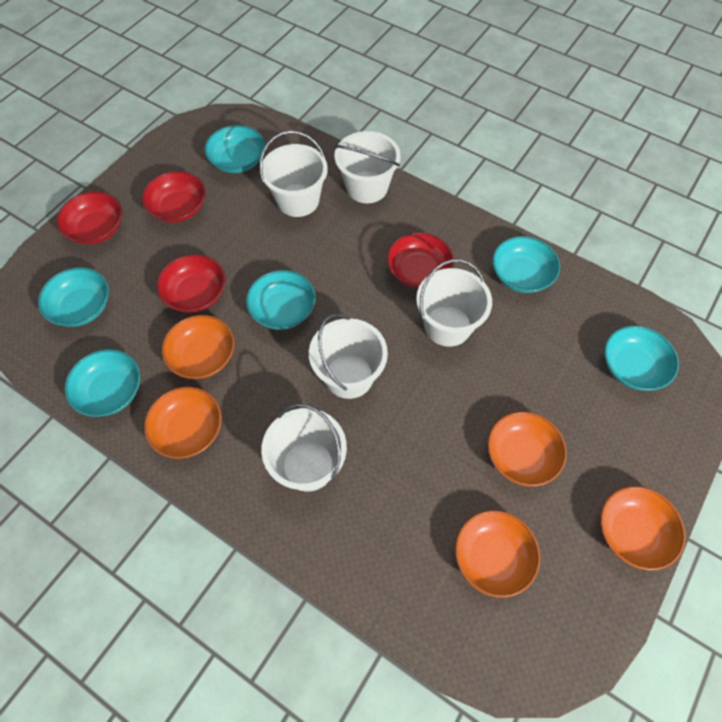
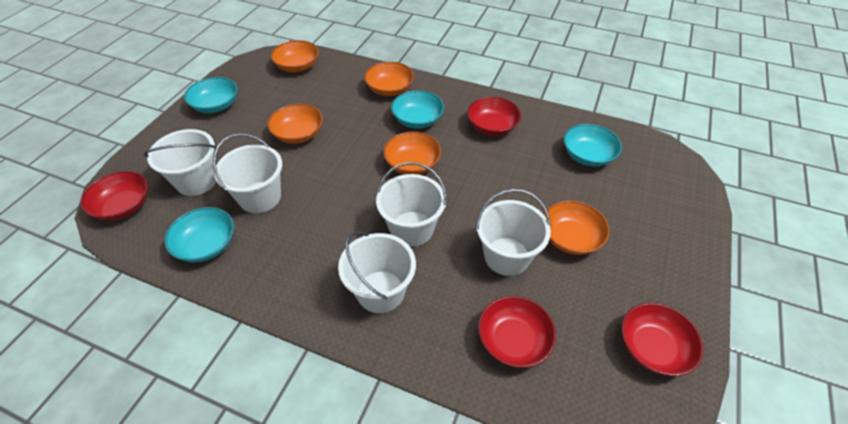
turquoise bowl: 6 -> 4

